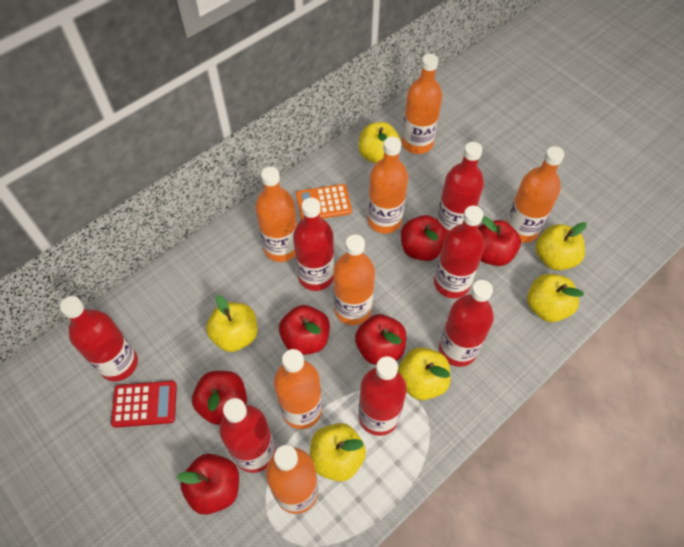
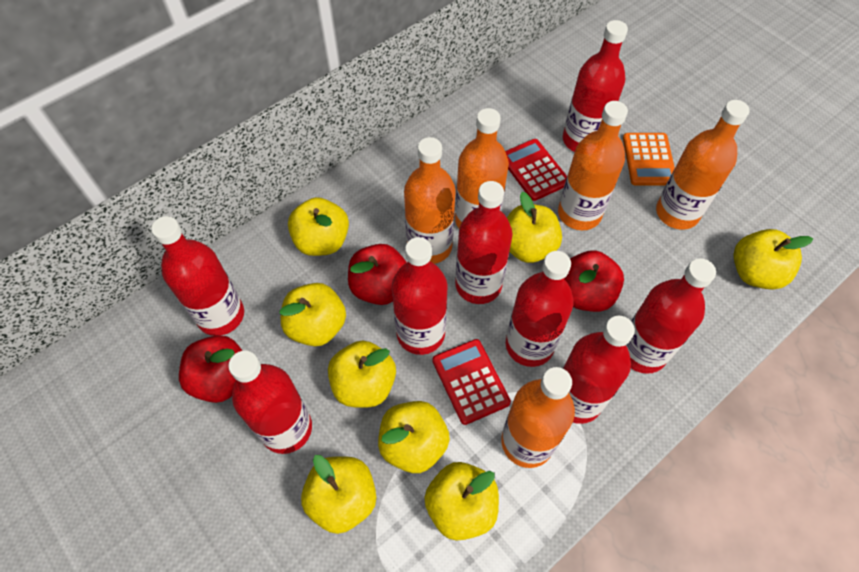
orange bottle: 7 -> 5
red apple: 6 -> 3
red bottle: 7 -> 8
red calculator: 1 -> 2
yellow apple: 6 -> 8

